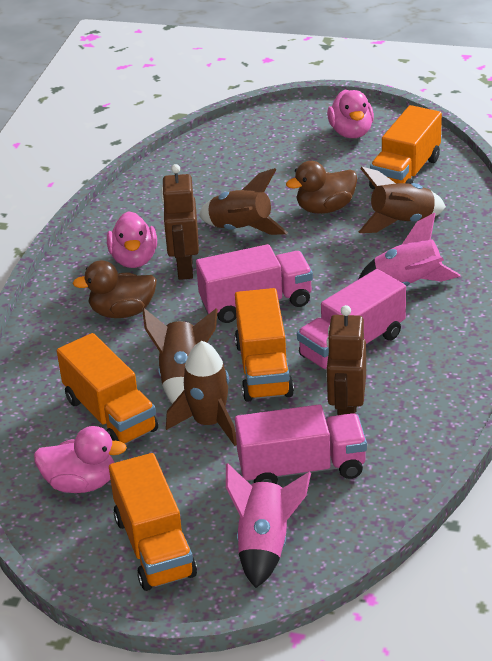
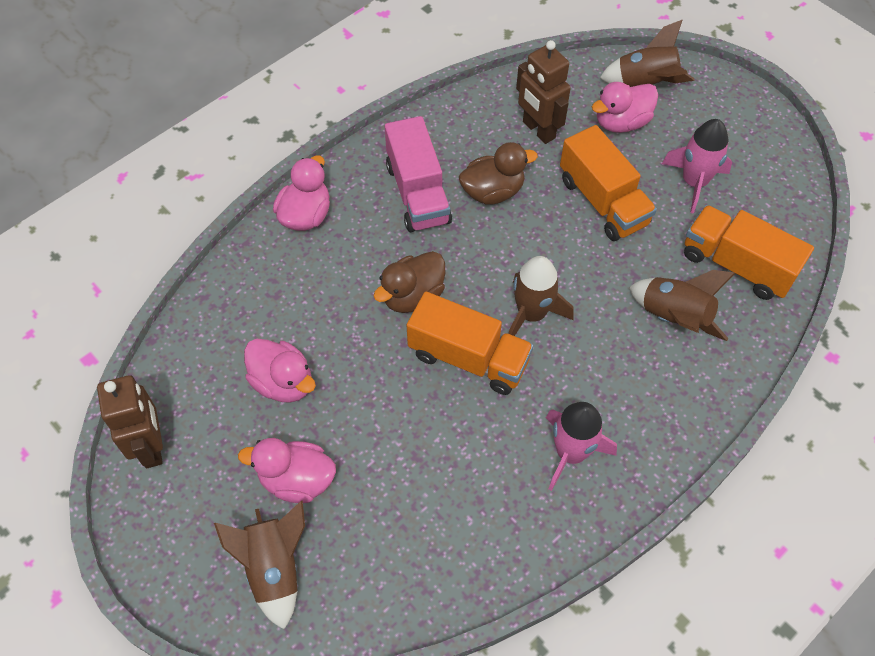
orange truck: 4 -> 3
pink duck: 3 -> 4
pink truck: 3 -> 1

